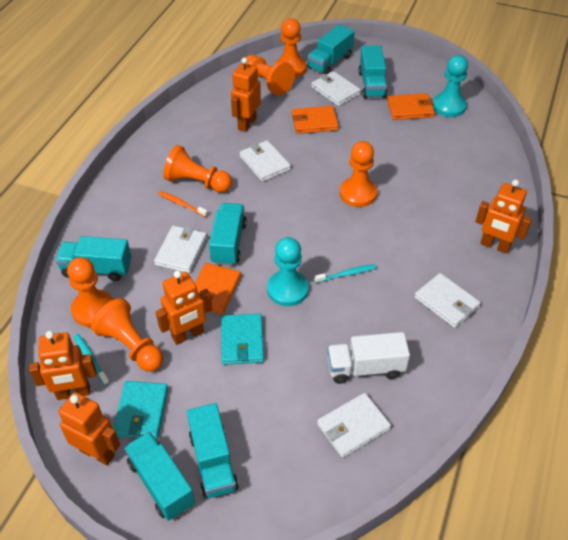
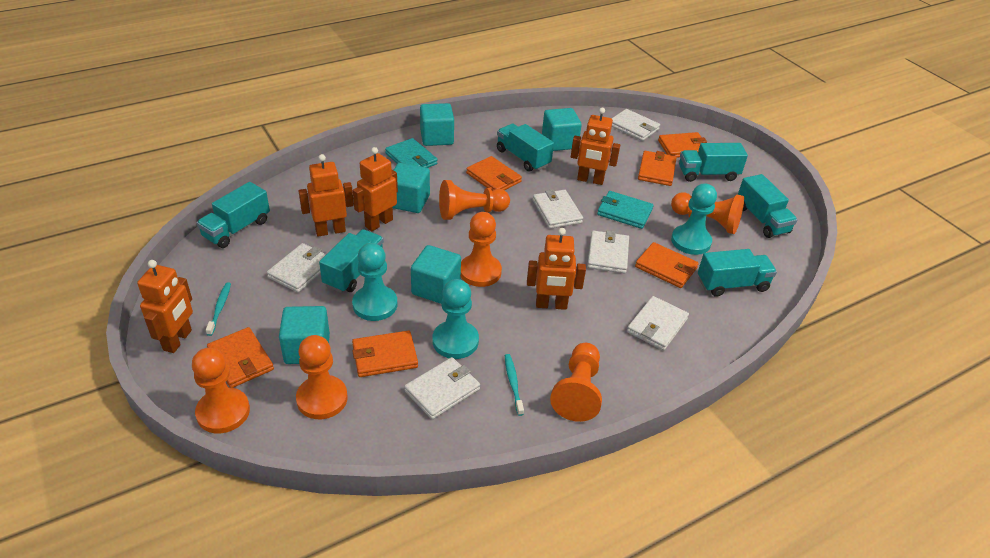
orange toothbrush: 1 -> 0
orange wallet: 3 -> 6
turquoise cube: 0 -> 5
turquoise pawn: 2 -> 3
white truck: 1 -> 0
white wallet: 5 -> 6

